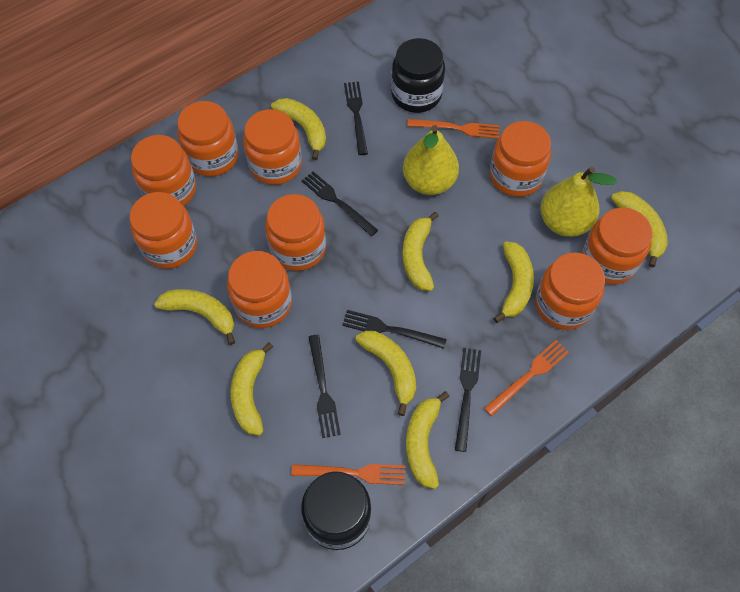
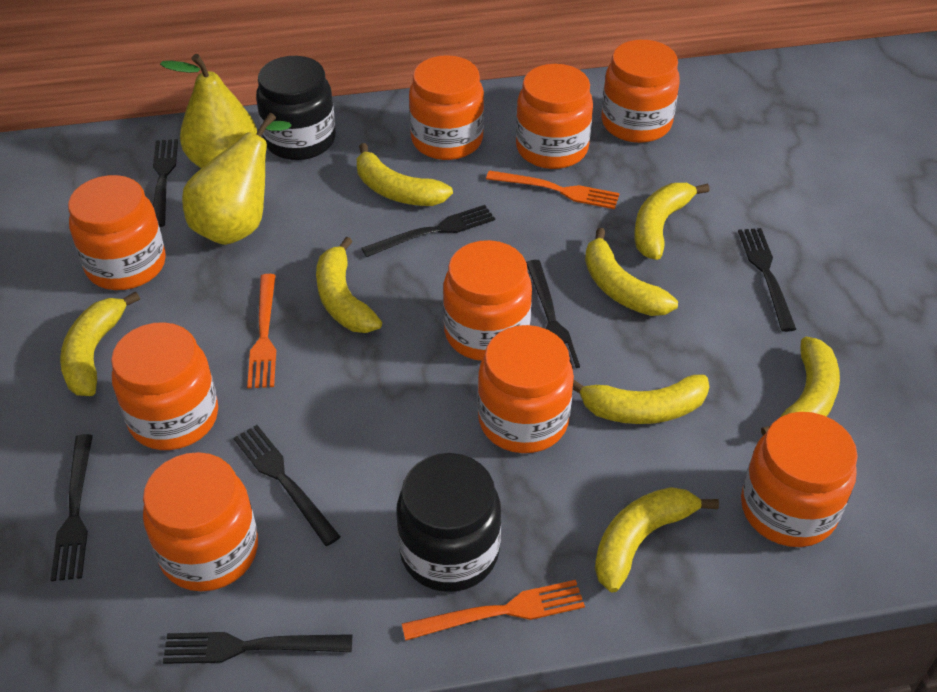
black fork: 5 -> 7

